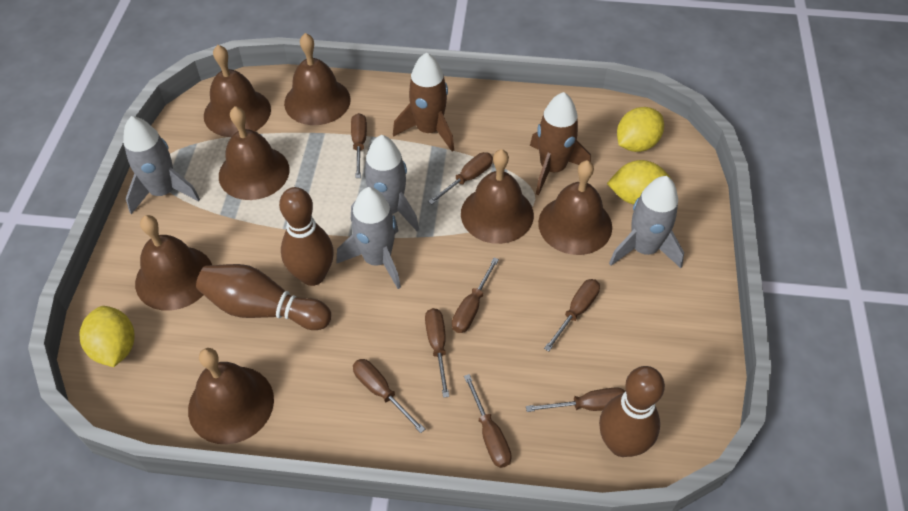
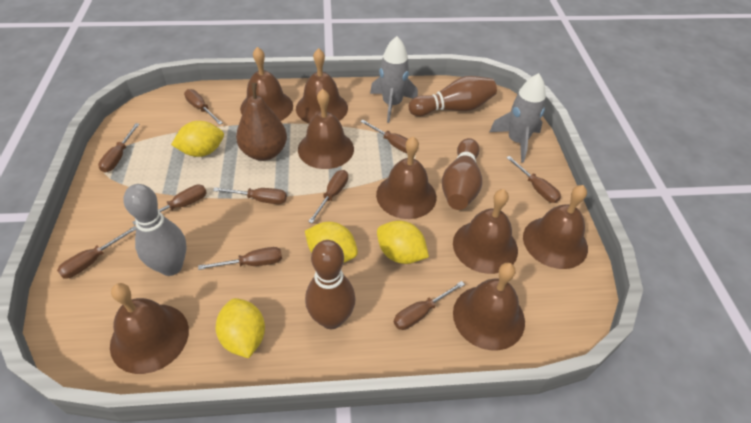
brown bell: 7 -> 8
brown pear: 0 -> 1
brown rocket: 2 -> 0
brown screwdriver: 8 -> 10
grey bowling pin: 0 -> 1
grey rocket: 4 -> 2
yellow lemon: 3 -> 4

